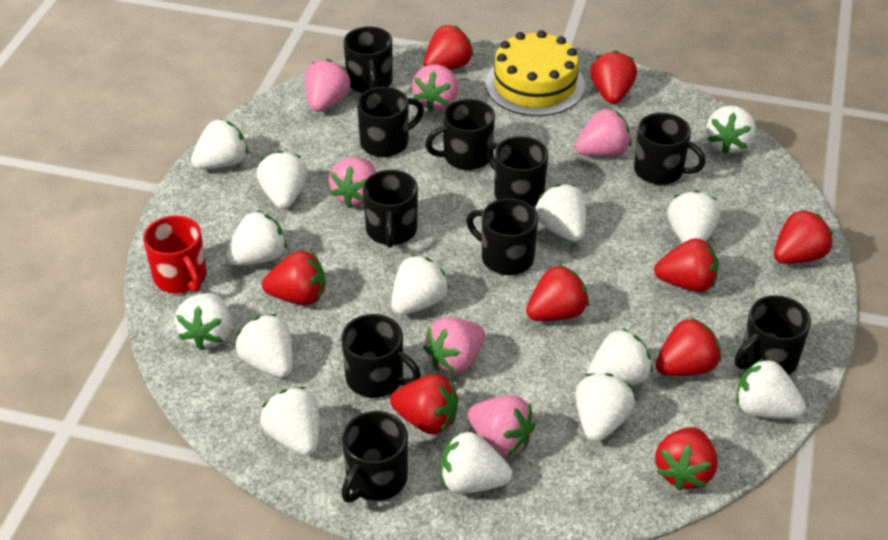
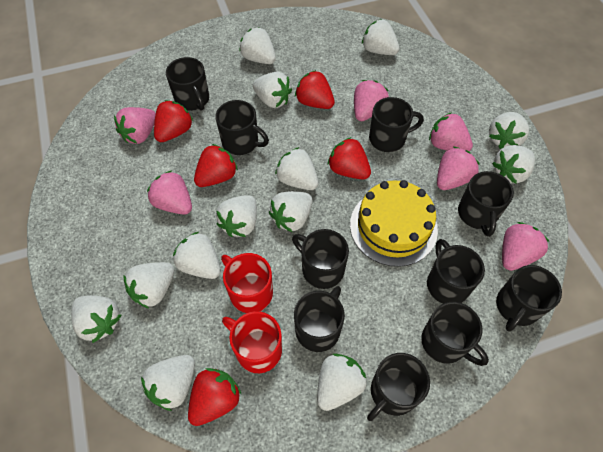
red mug: 1 -> 2
red strawberry: 9 -> 5
white strawberry: 14 -> 13

